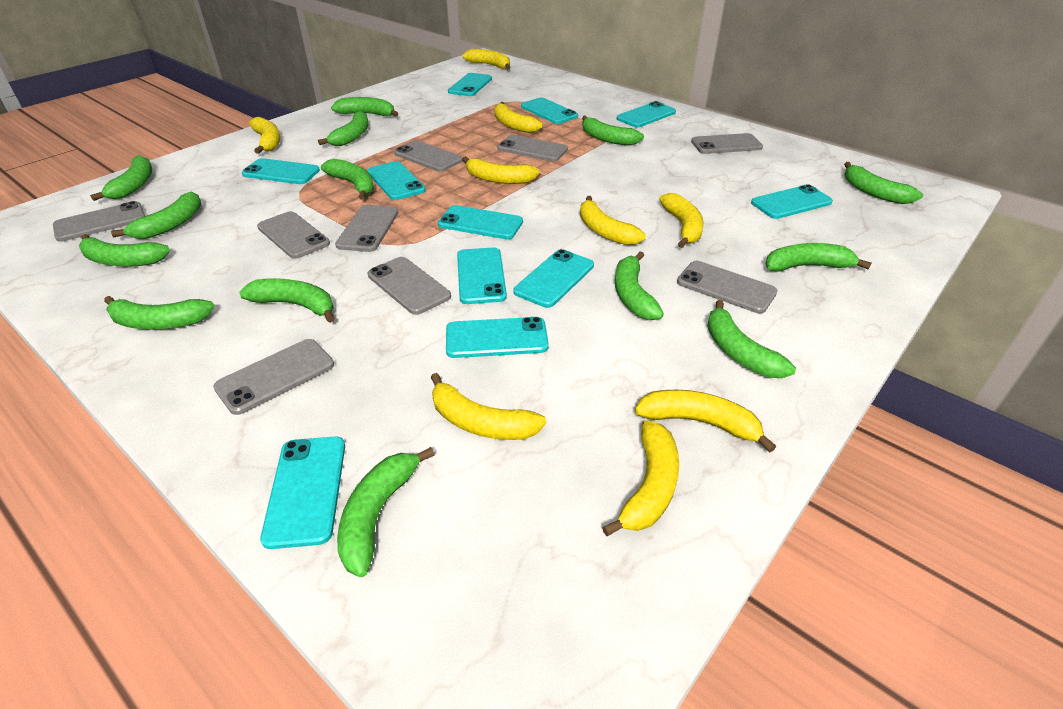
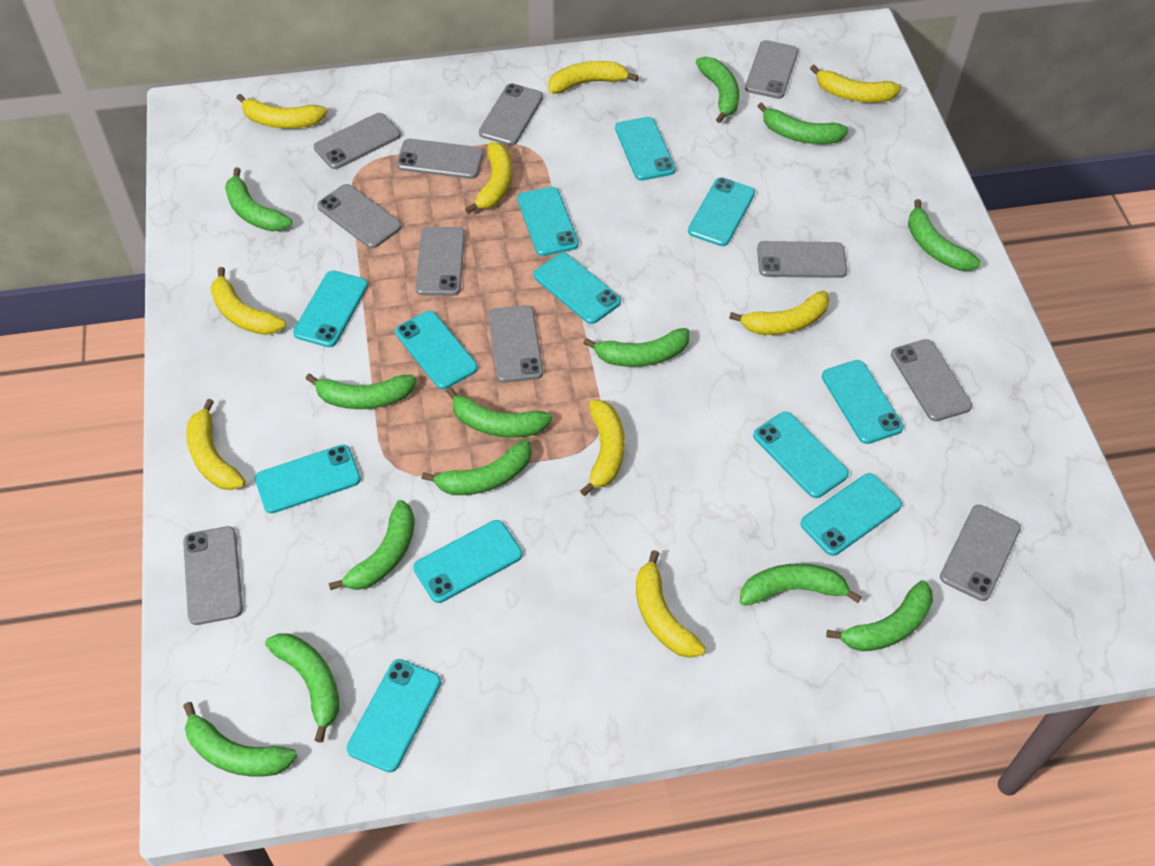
green banana: 14 -> 13
grey phone: 9 -> 11
turquoise phone: 11 -> 12

